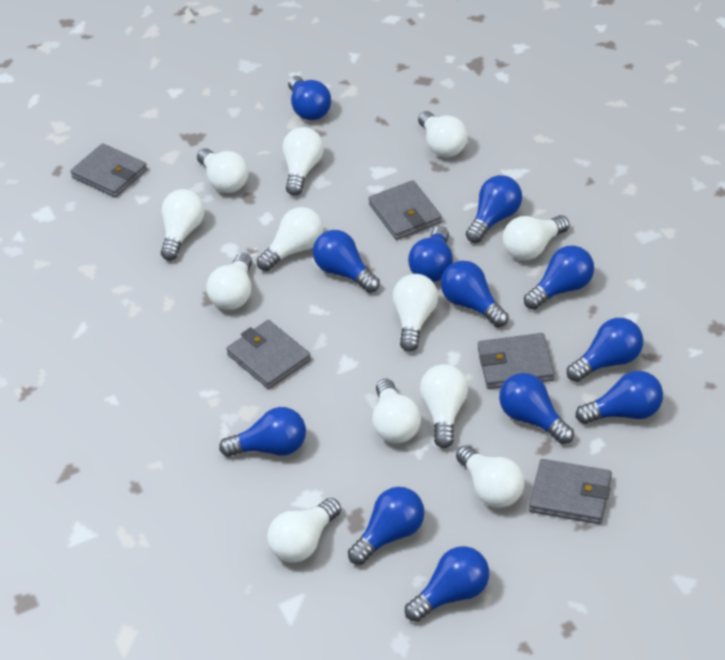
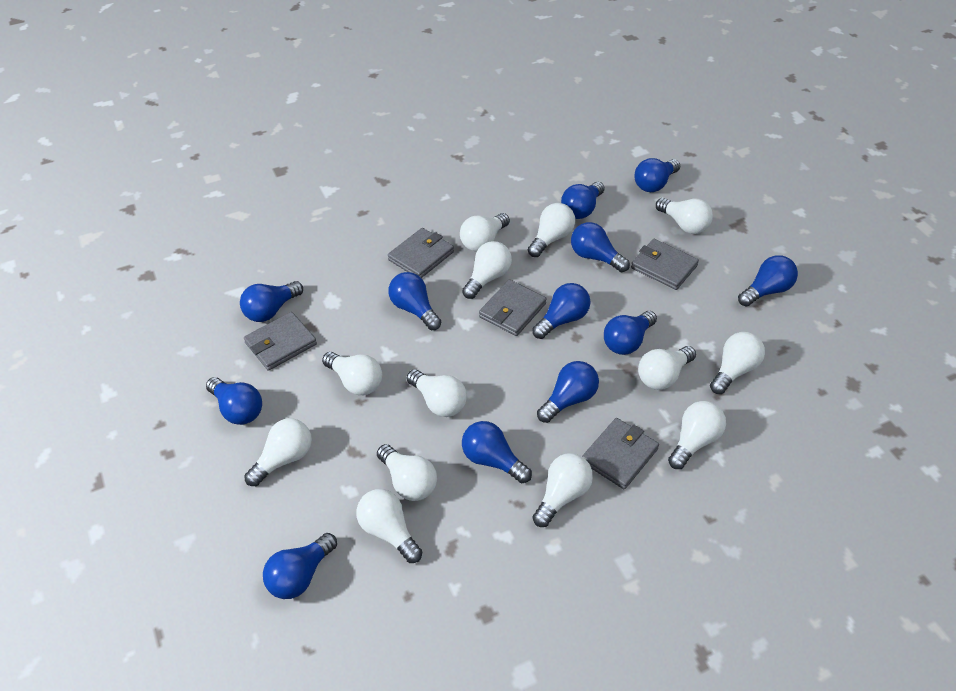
white light bulb: 12 -> 13

